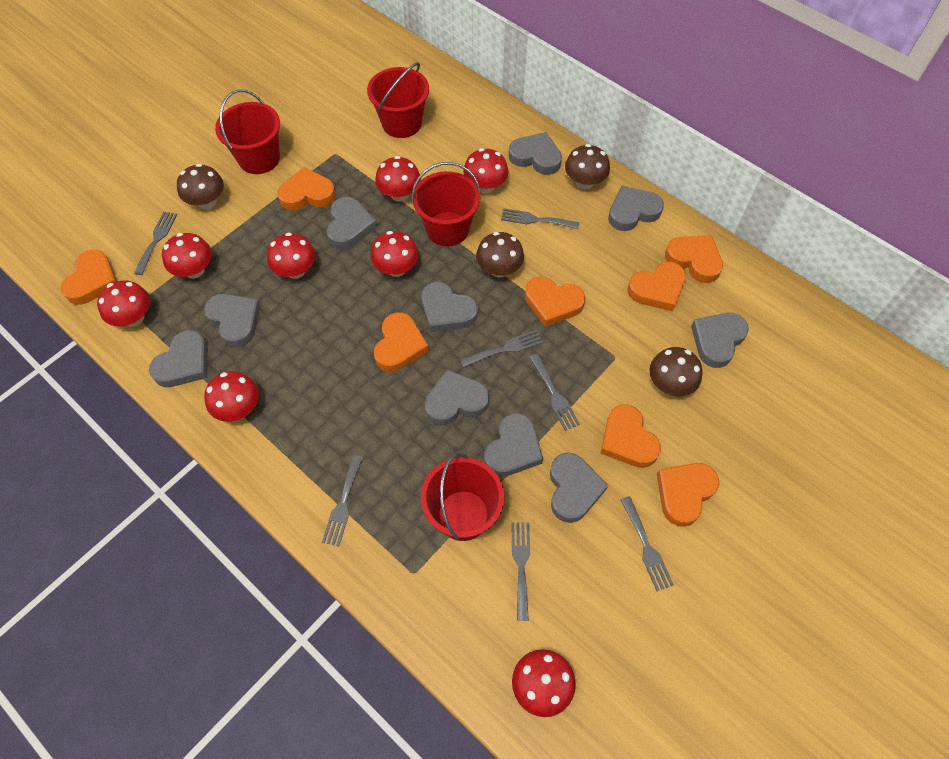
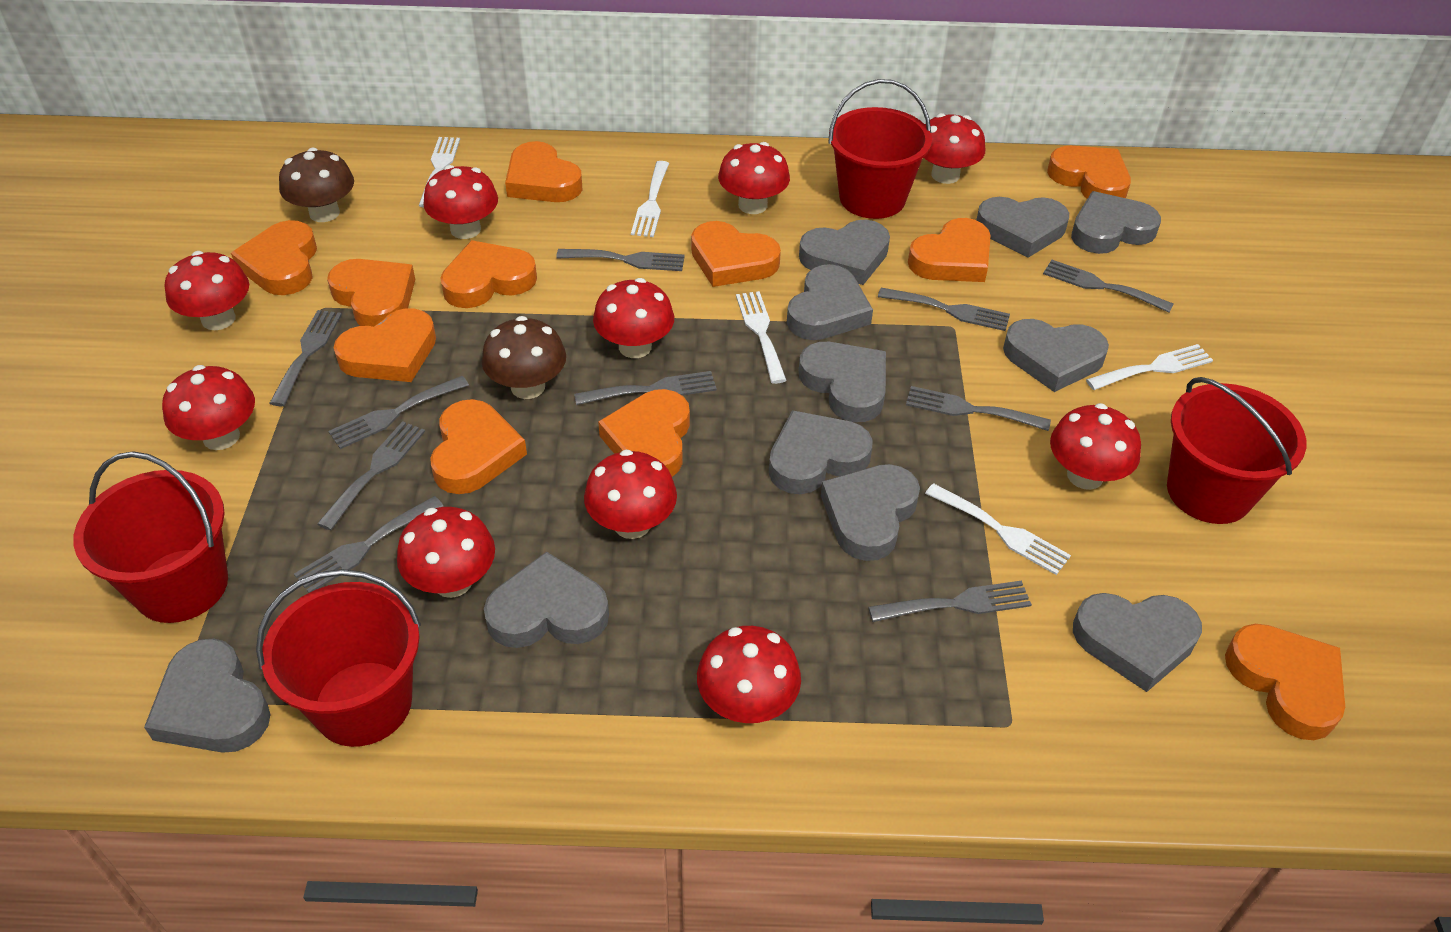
brown mushroom: 4 -> 2
grey fork: 7 -> 10
grey heart: 10 -> 11
orange heart: 8 -> 11
red mushroom: 8 -> 10
white fork: 0 -> 5

